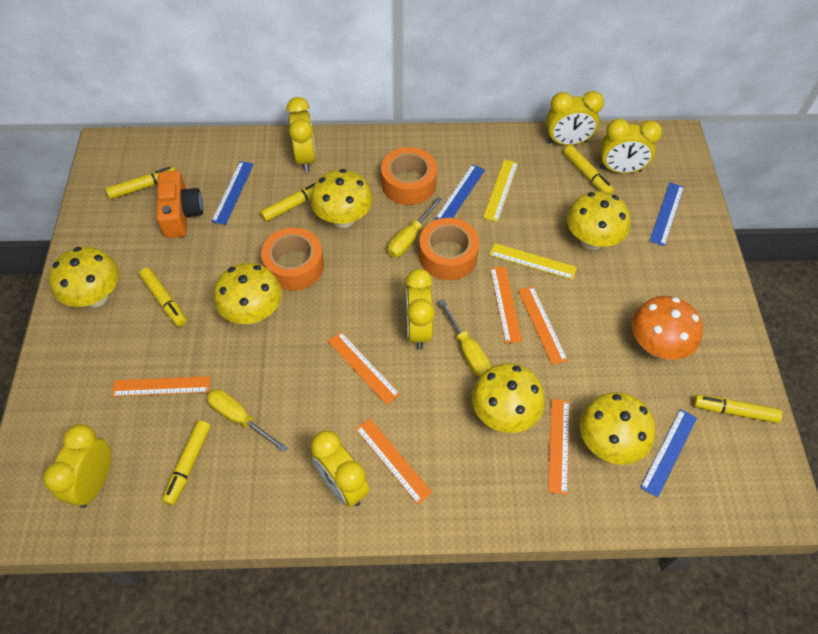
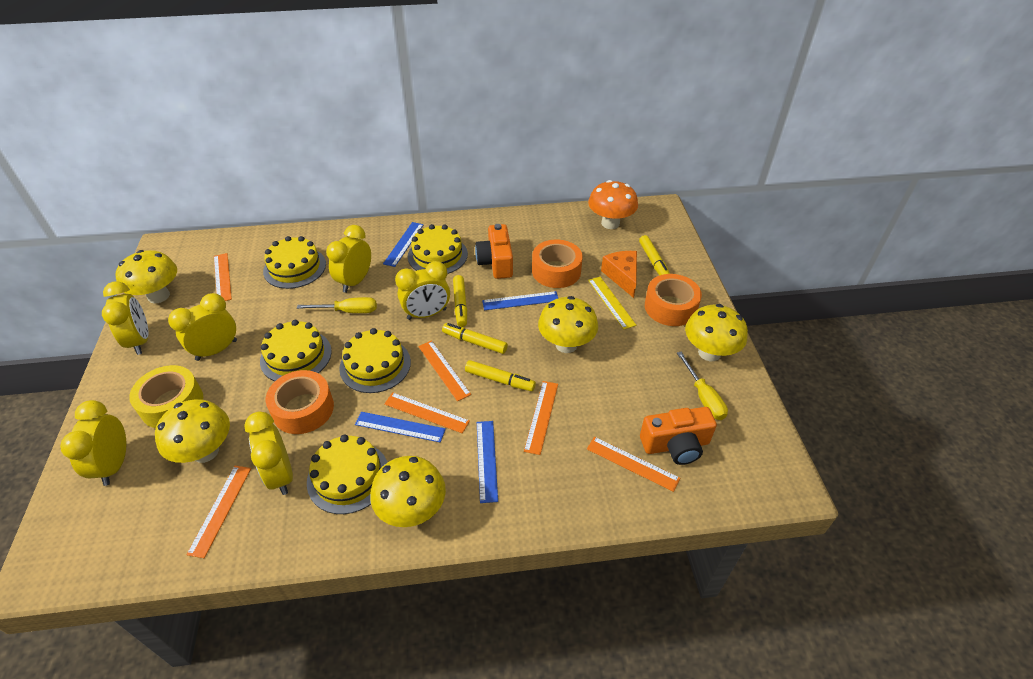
orange camera: 1 -> 2
orange cheese: 0 -> 1
yellow cake: 0 -> 5
yellow marker: 6 -> 4
yellow mushroom: 6 -> 5
yellow ruler: 2 -> 1
yellow screwdriver: 3 -> 2
yellow tape: 0 -> 1

